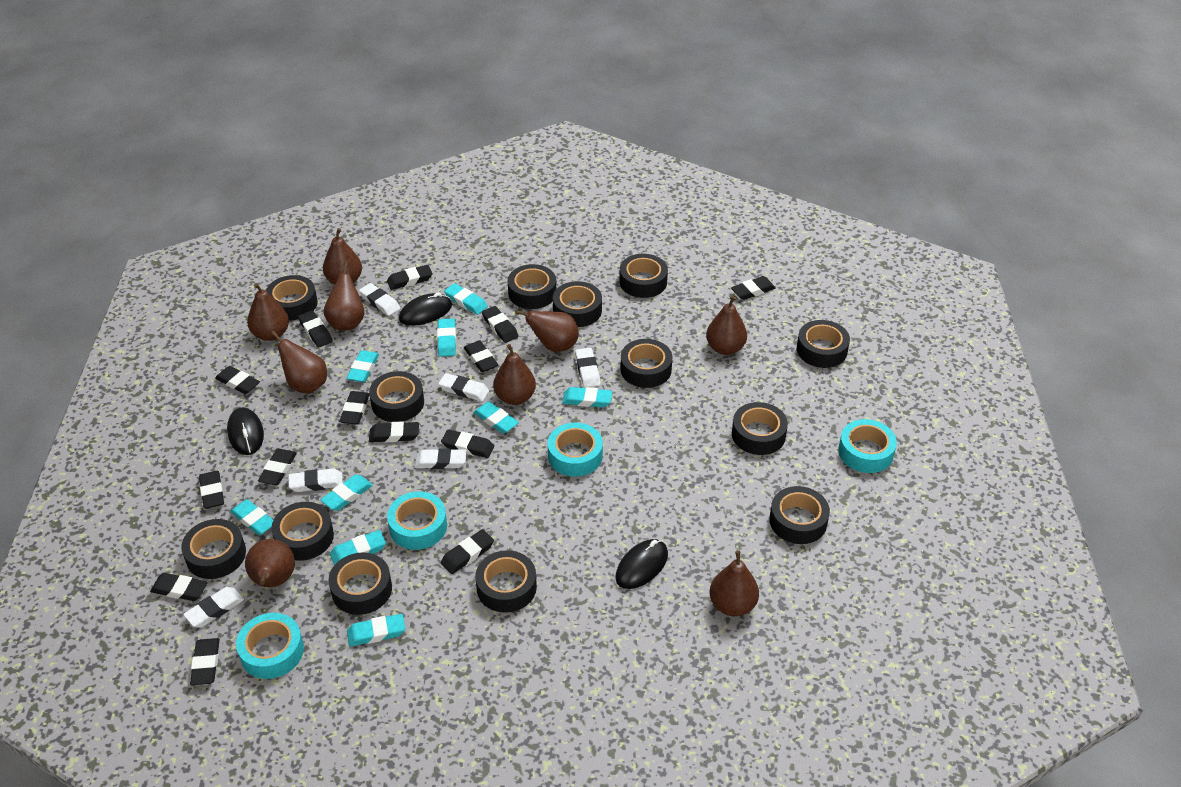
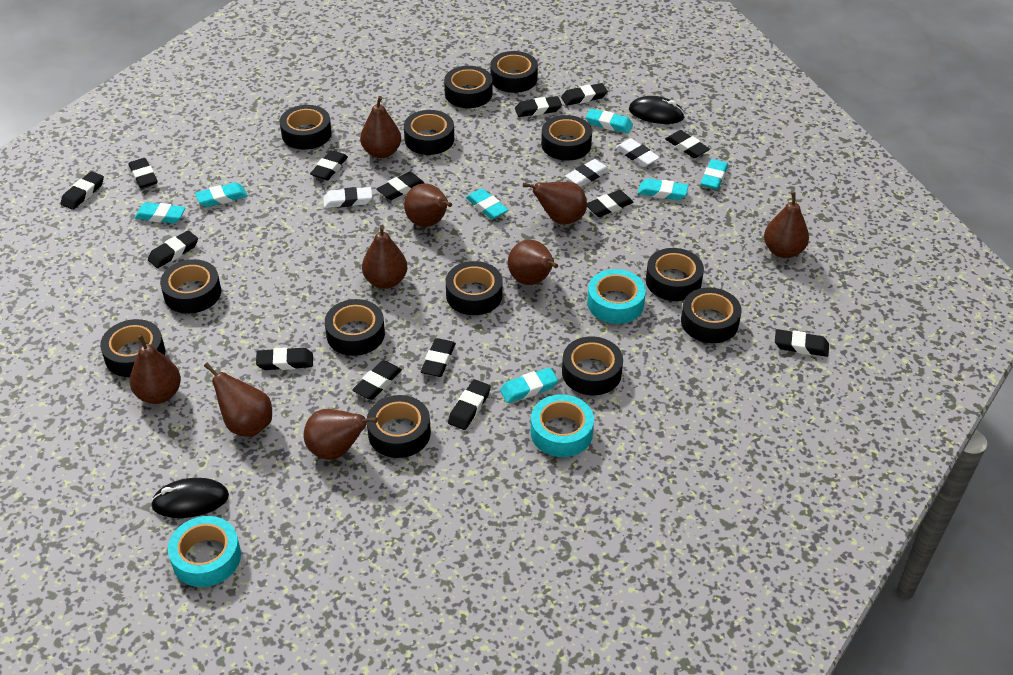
black mouse: 3 -> 2
turquoise eraser: 9 -> 7
turquoise tape: 4 -> 3
white eraser: 6 -> 3

